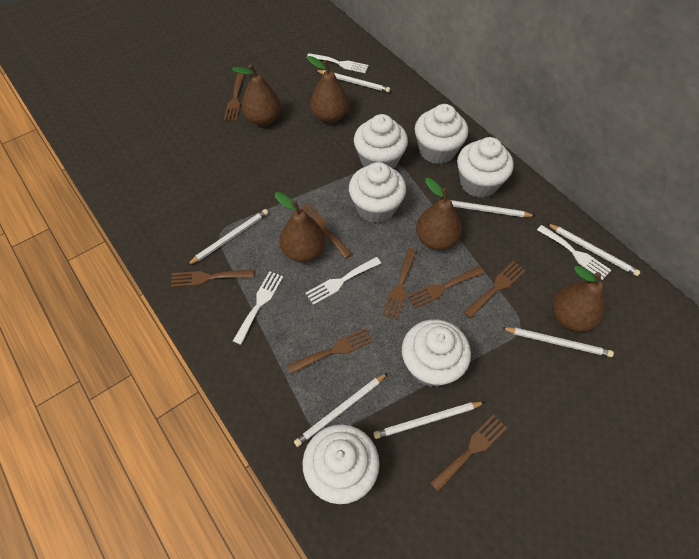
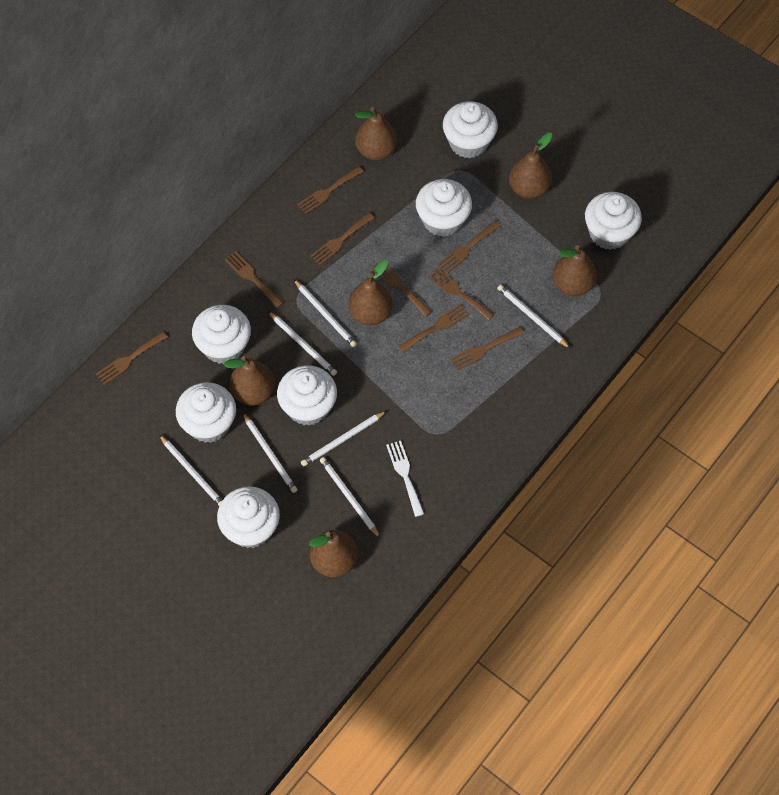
brown fork: 8 -> 9
brown pear: 5 -> 6
white cupcake: 6 -> 7
white fork: 4 -> 1

